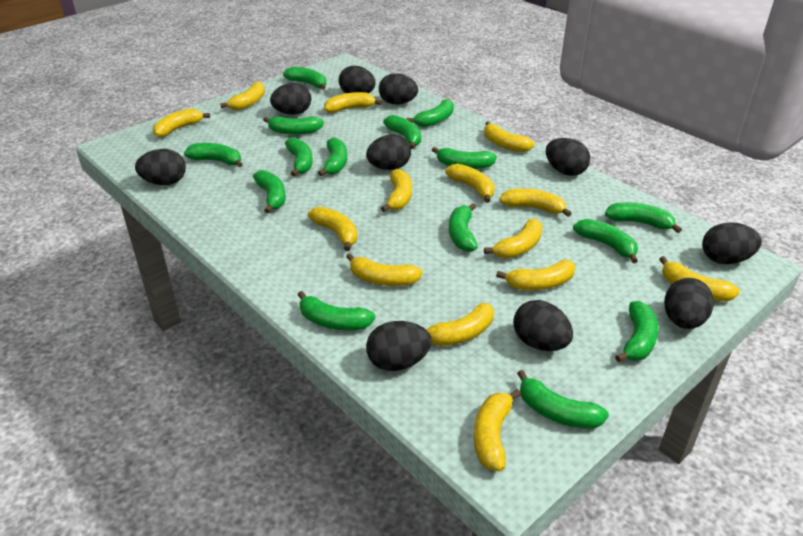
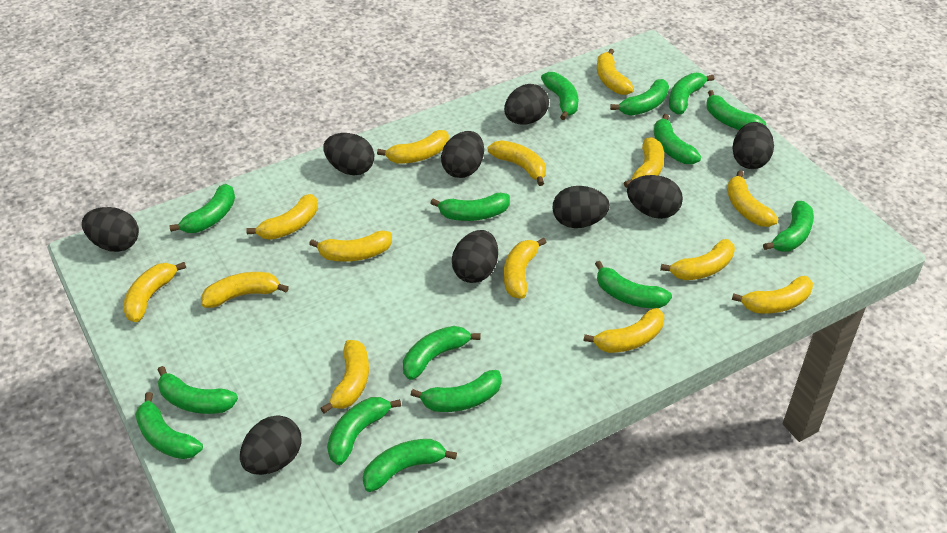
black egg: 10 -> 9

